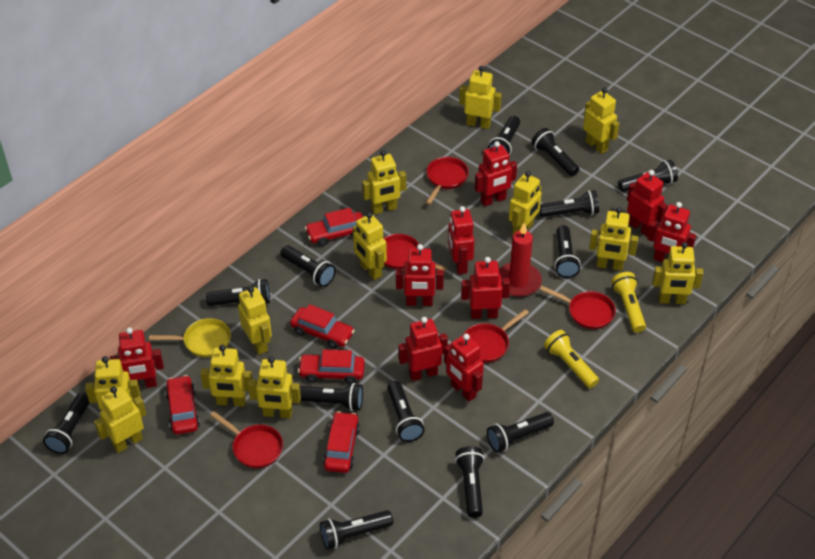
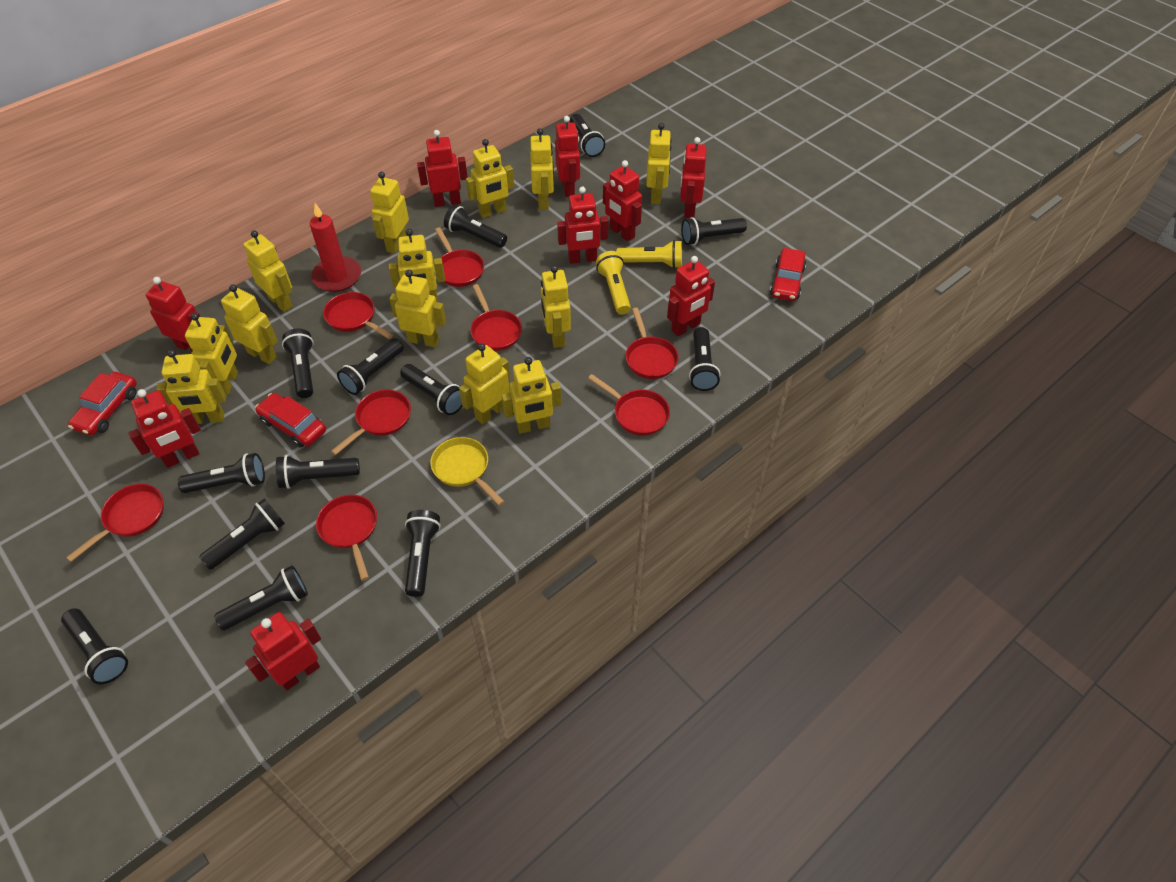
red car: 5 -> 3
red pan: 5 -> 8
yellow robot: 12 -> 13

